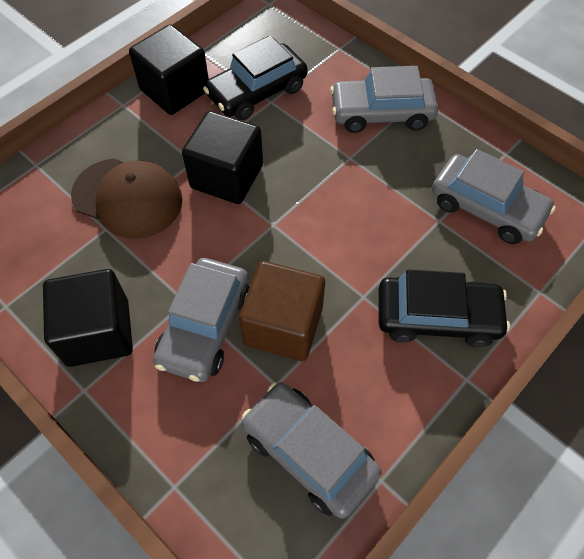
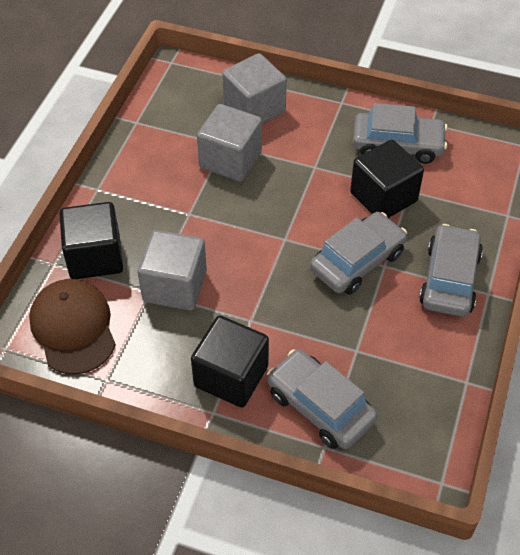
black car: 2 -> 0
brown cube: 1 -> 0
grey cube: 0 -> 3

